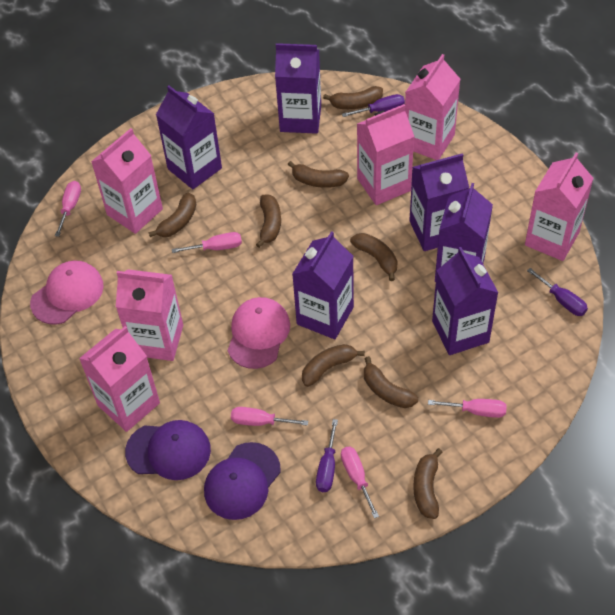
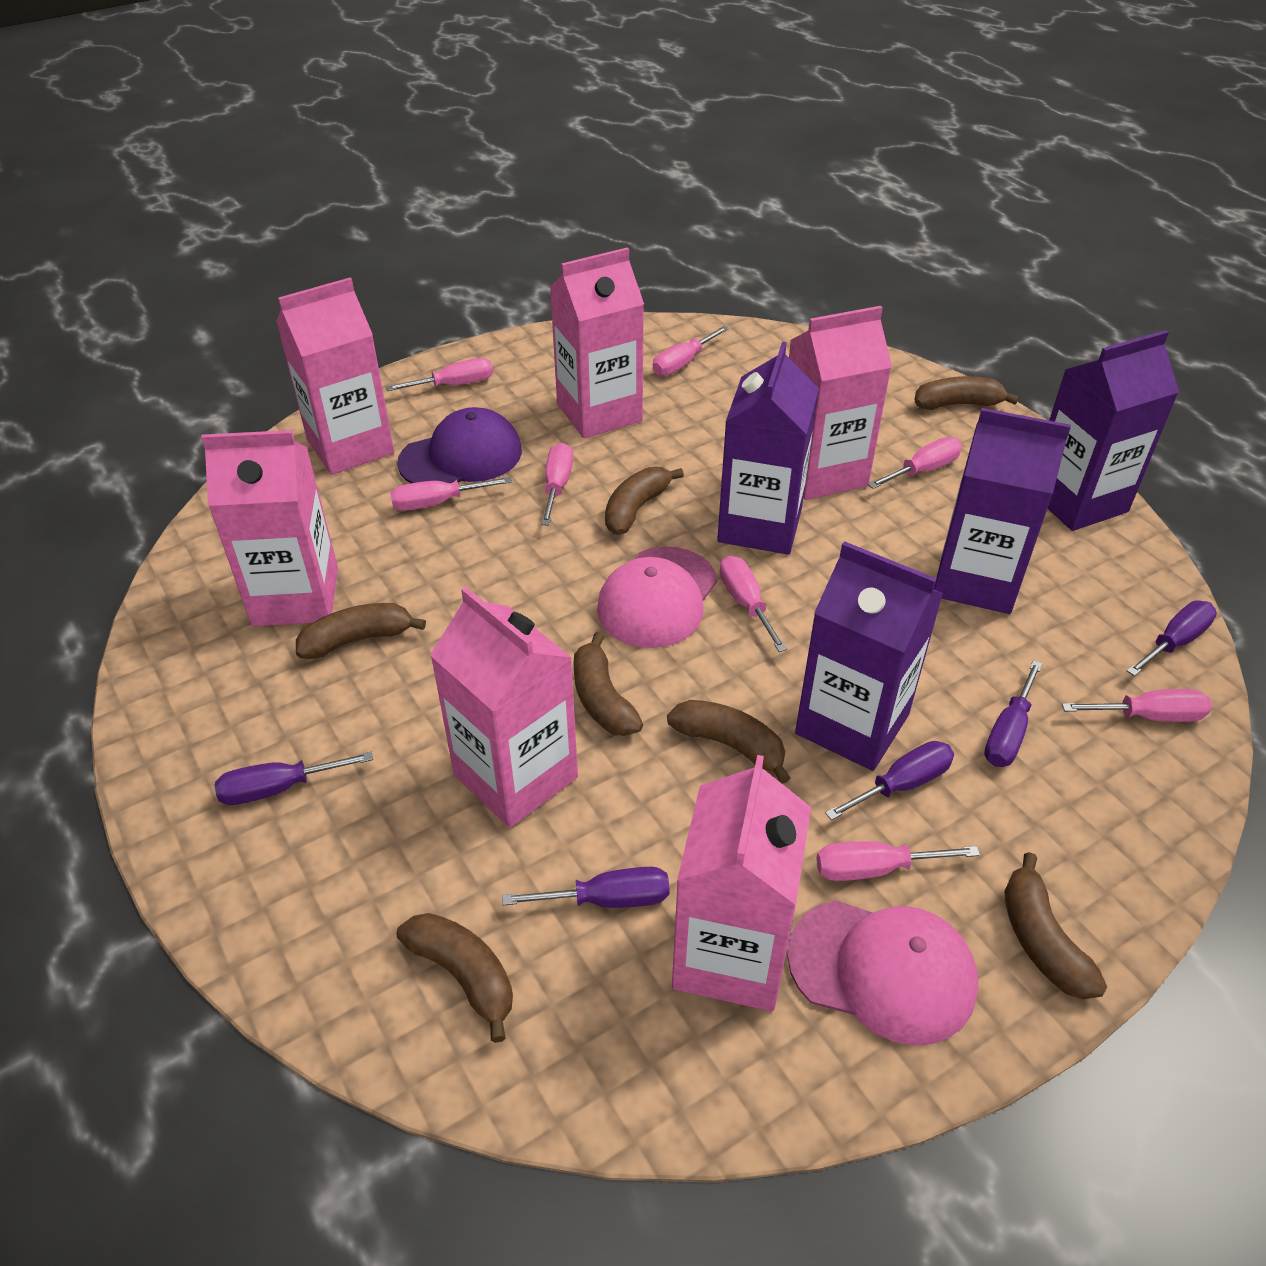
brown banana: 8 -> 7
pink screwdriver: 5 -> 8
purple cap: 2 -> 1
purple carton: 6 -> 4
purple screwdriver: 3 -> 5

